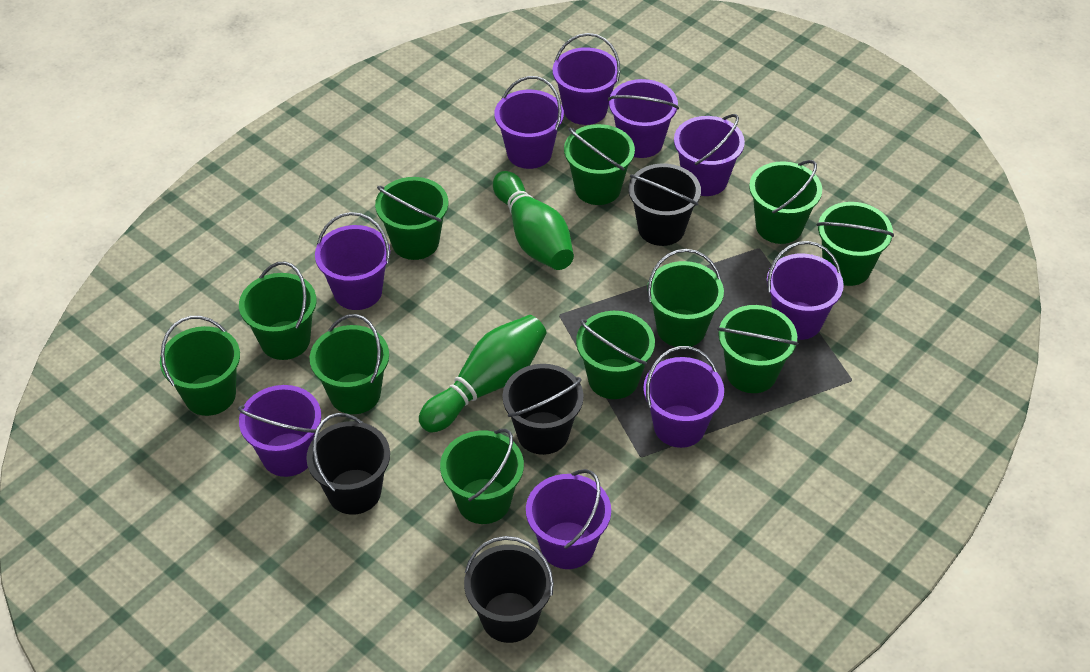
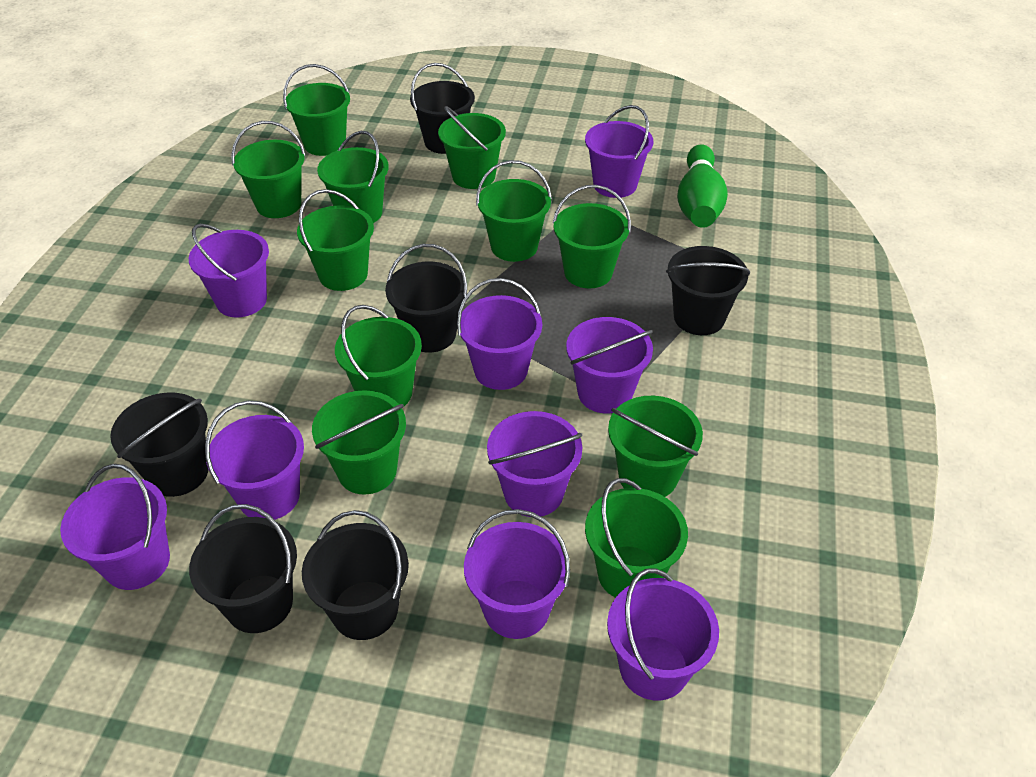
black bucket: 4 -> 6
green bowling pin: 2 -> 1

